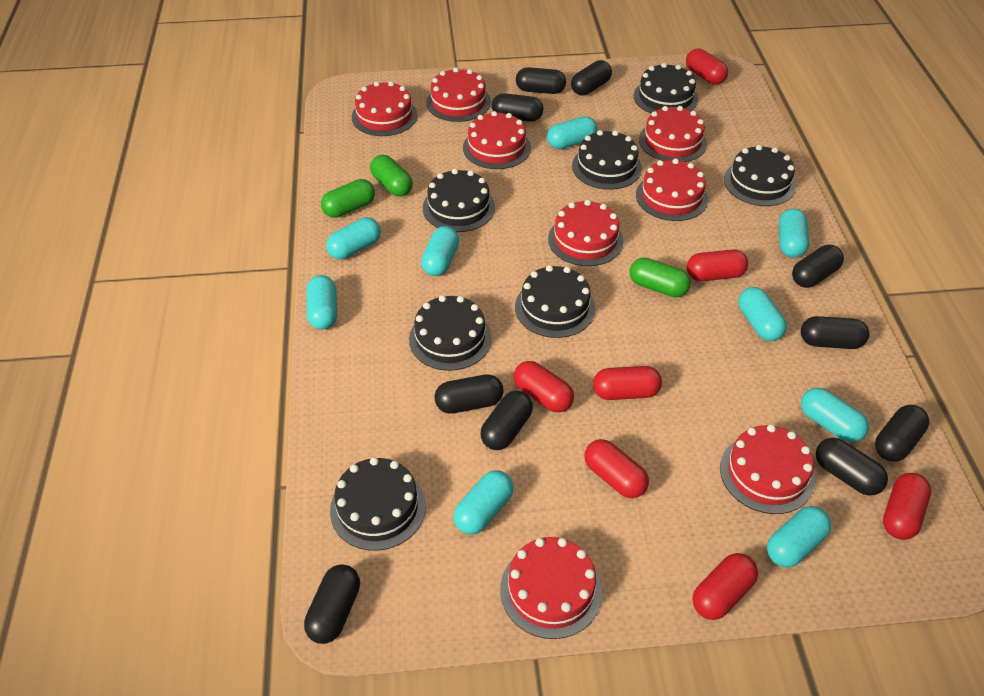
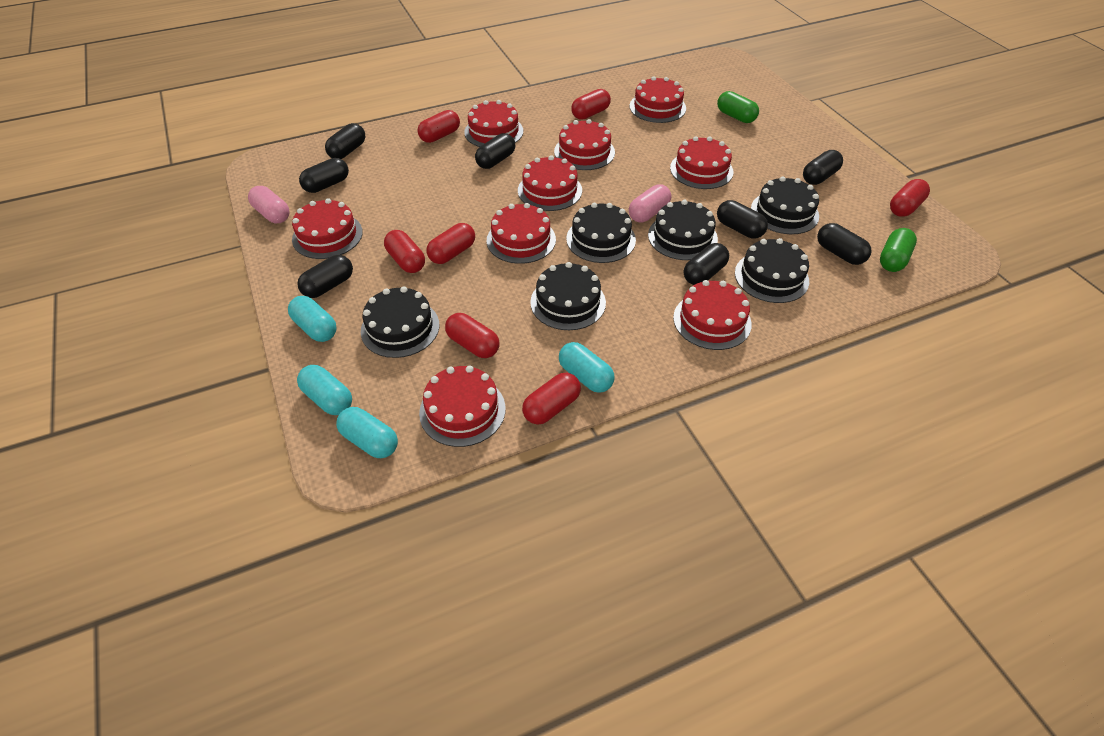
black cake: 7 -> 6
black capsule: 10 -> 8
green capsule: 3 -> 2
pink capsule: 0 -> 2
red cake: 8 -> 9
turquoise capsule: 9 -> 4

